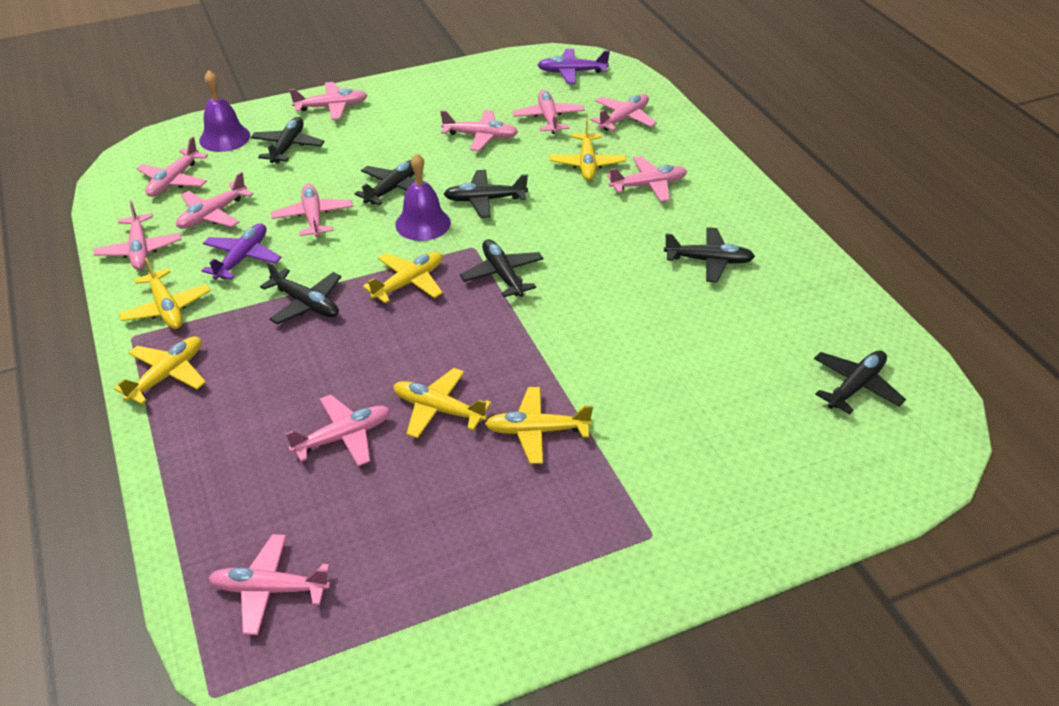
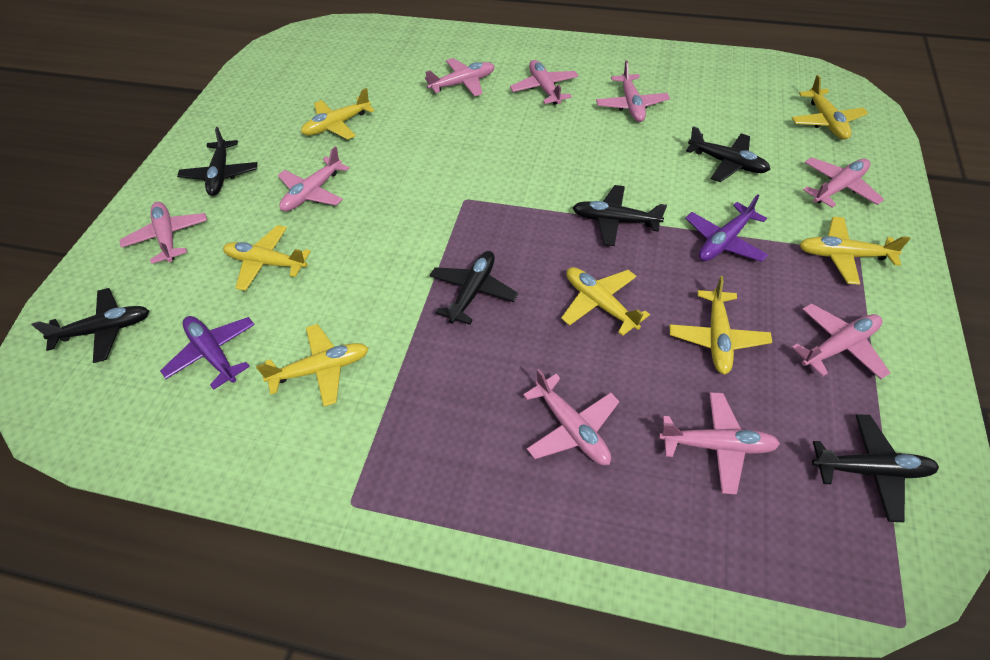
black plane: 7 -> 6
pink plane: 11 -> 9
purple bell: 2 -> 0
yellow plane: 6 -> 7

